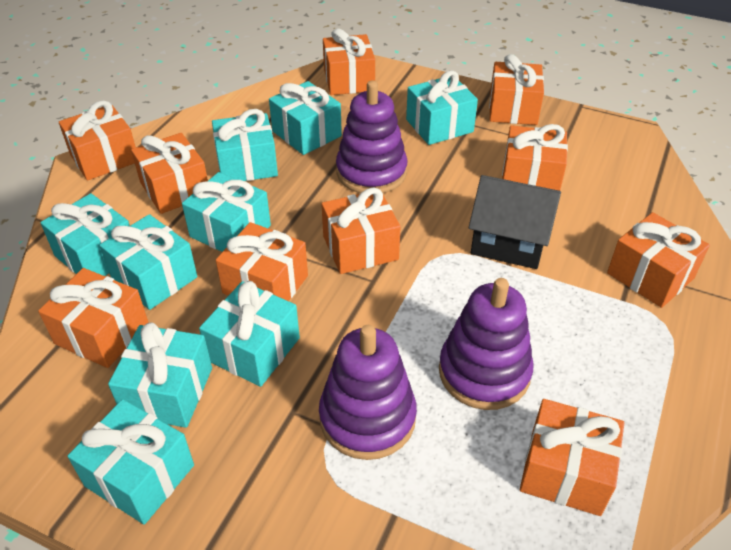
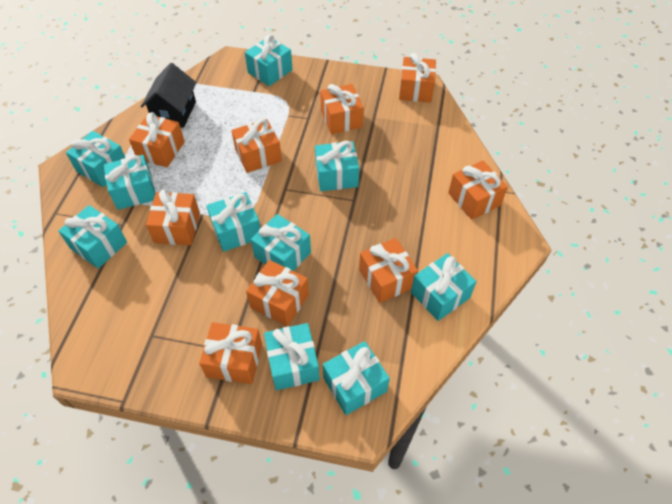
orange gift: 10 -> 9
purple stacking toy: 3 -> 0
turquoise gift: 9 -> 10

